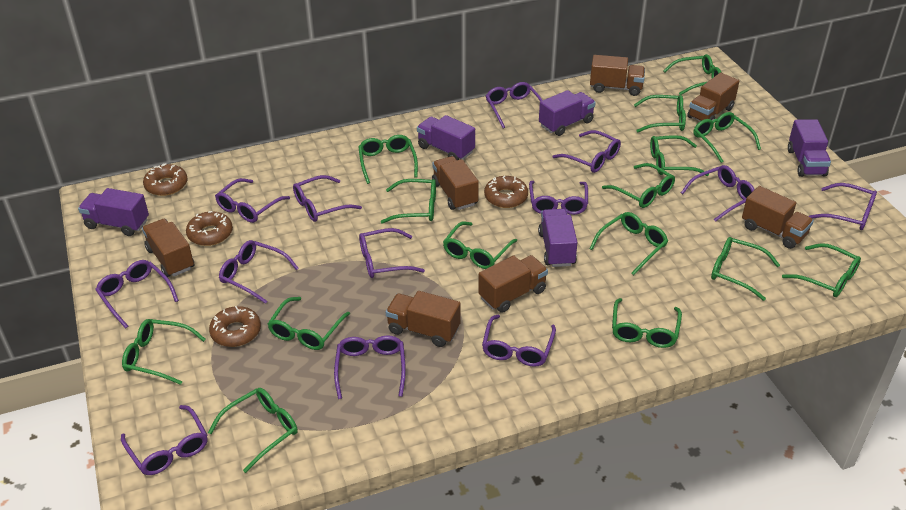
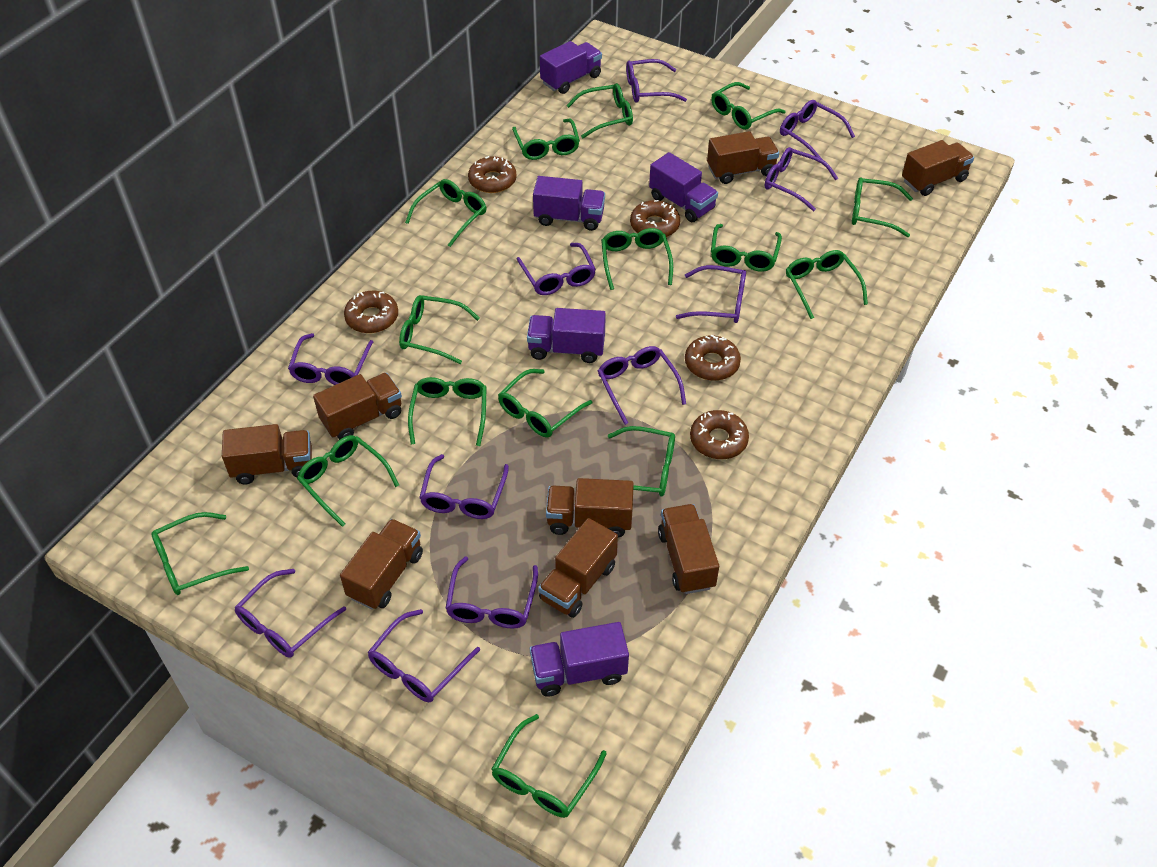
brown donut: 4 -> 5
brown truck: 7 -> 8
purple glasses: 13 -> 11

